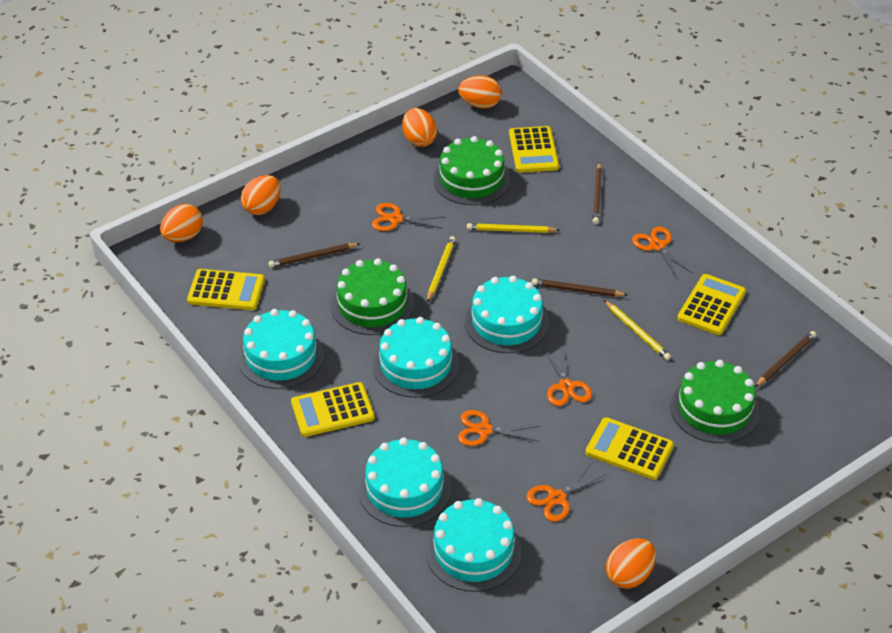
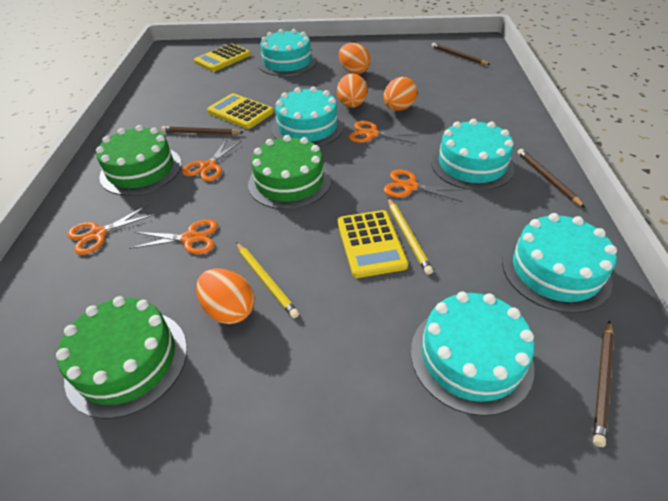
orange egg: 5 -> 4
yellow calculator: 5 -> 3
yellow pencil: 3 -> 2

